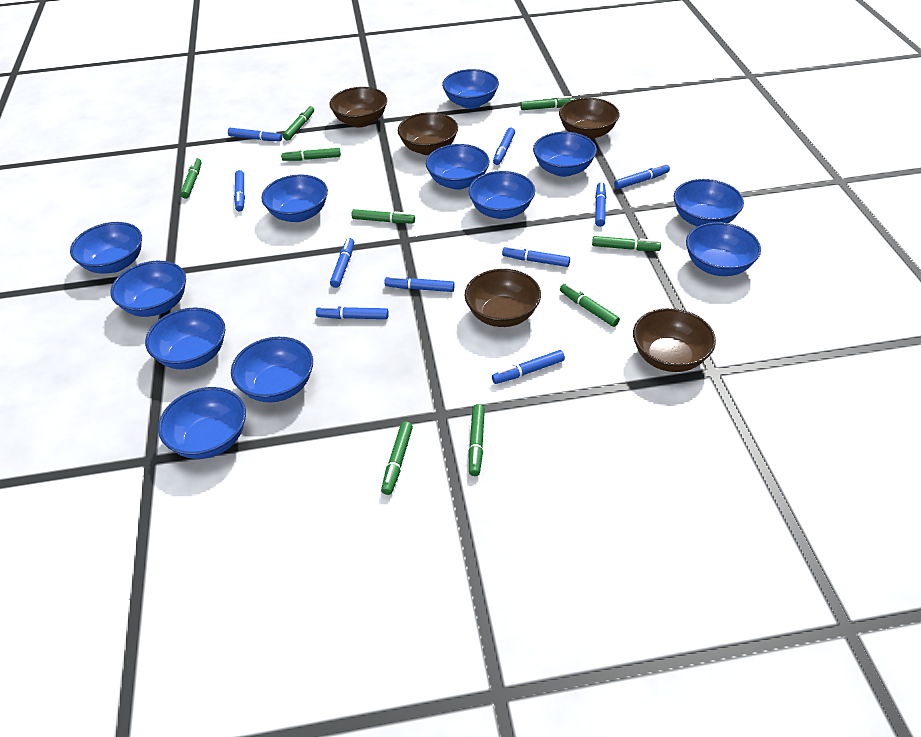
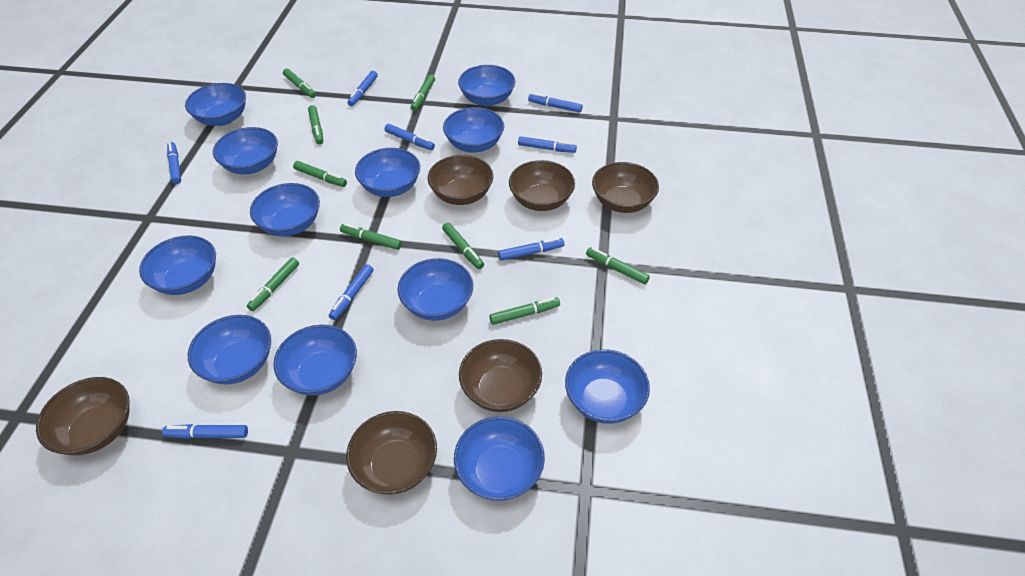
blue marker: 10 -> 8
brown bowl: 5 -> 6

